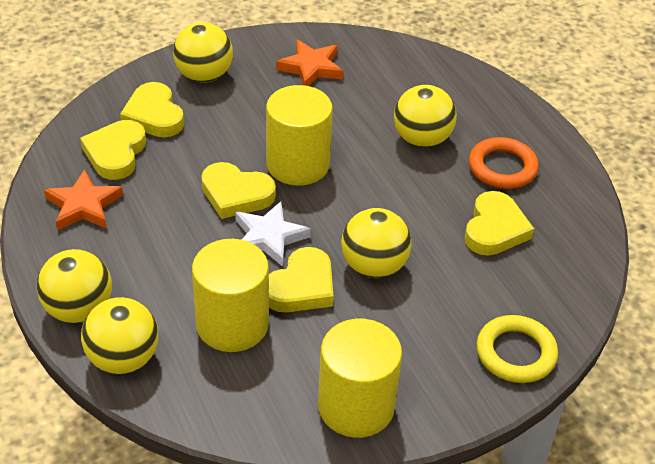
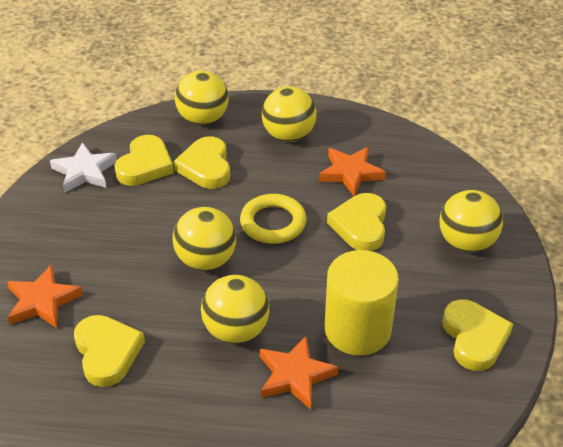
orange ring: 1 -> 0
orange star: 2 -> 3
yellow cylinder: 3 -> 1

